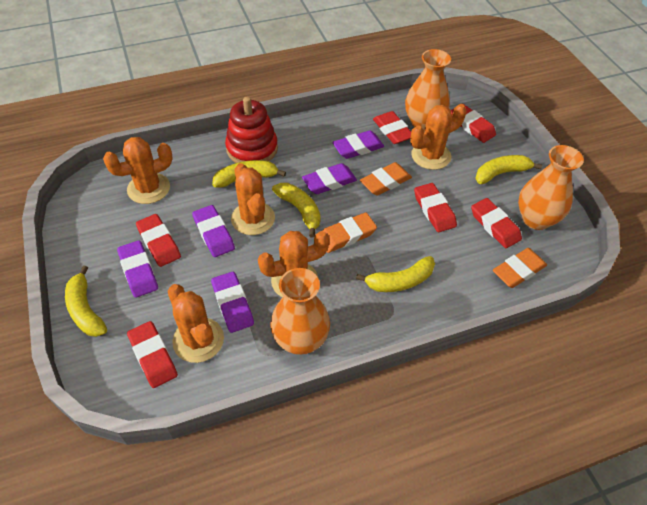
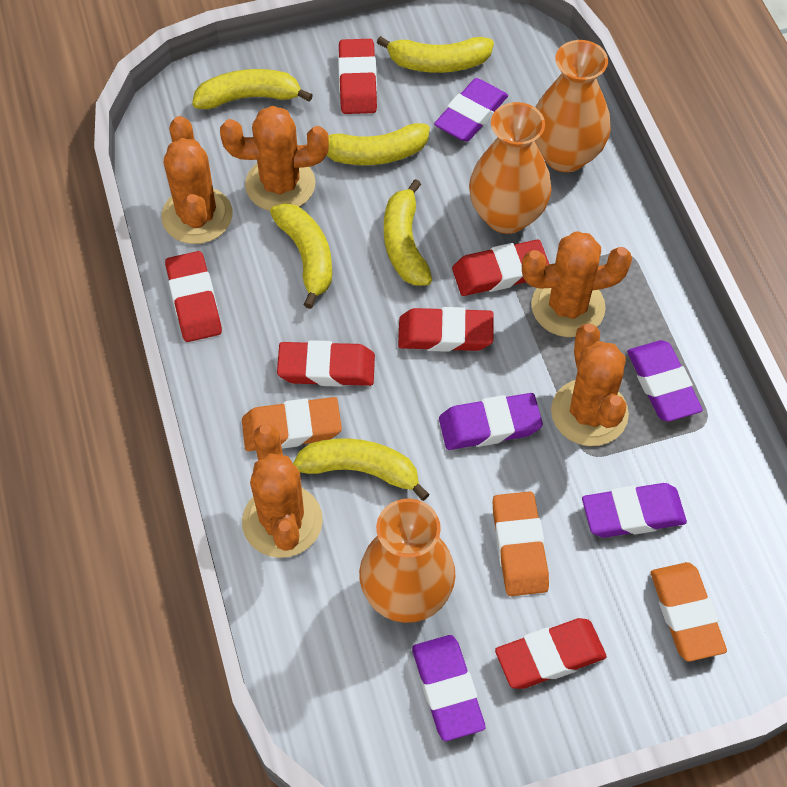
red stacking toy: 1 -> 0
yellow banana: 5 -> 6

